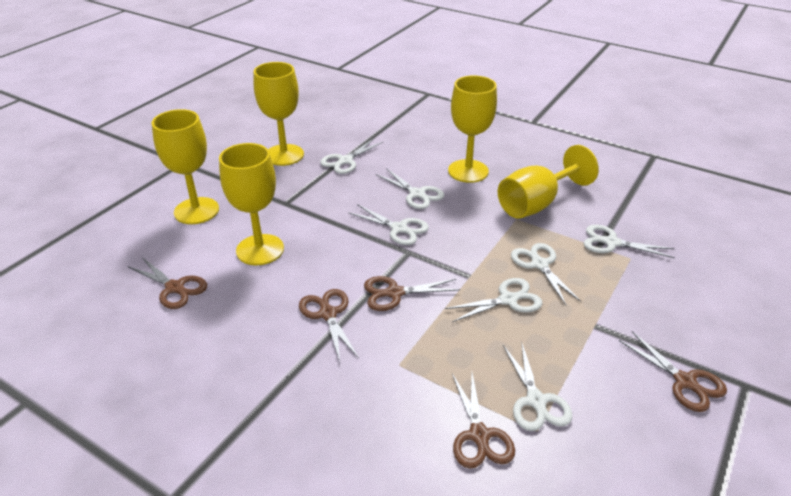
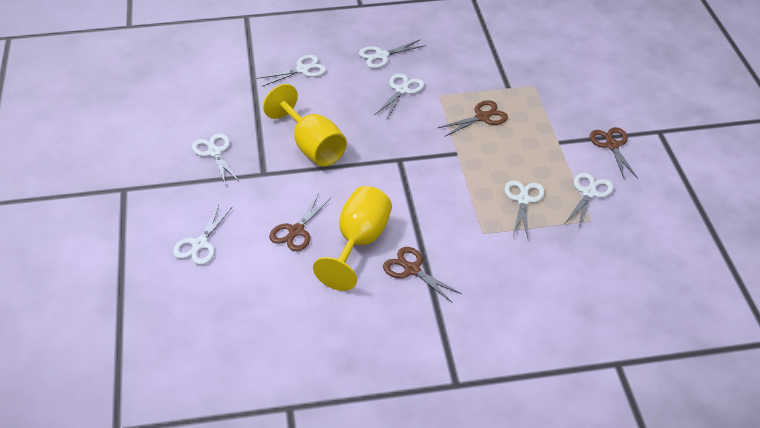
brown scissors: 5 -> 4
yellow goblet: 5 -> 2

